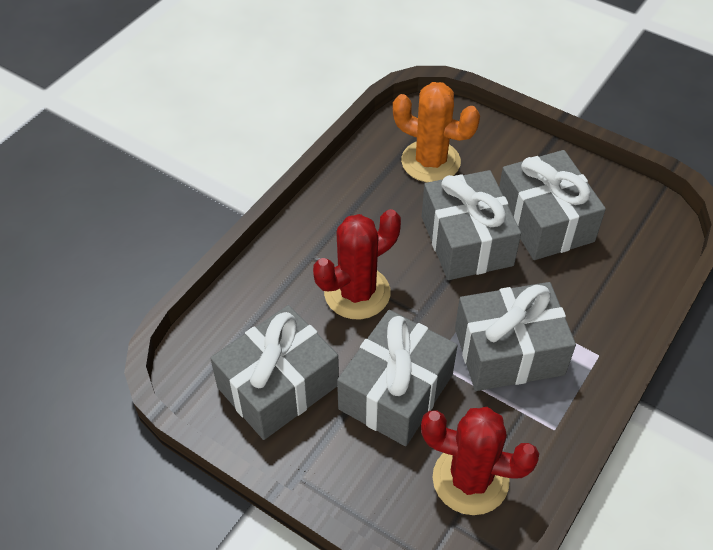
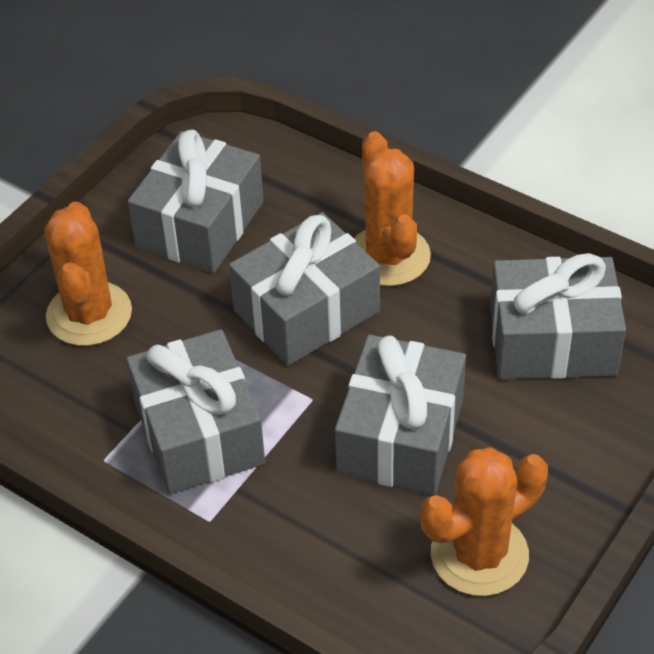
orange cactus: 1 -> 3
red cactus: 2 -> 0

